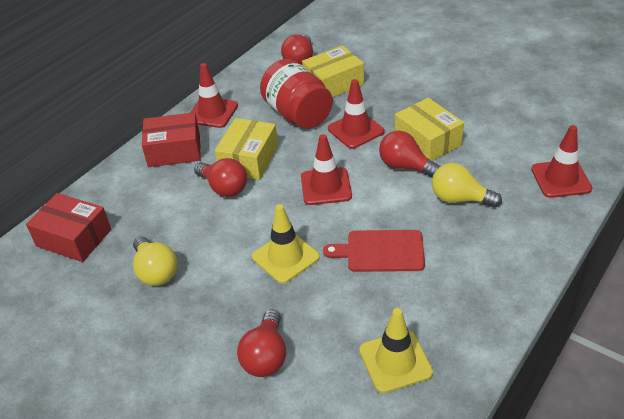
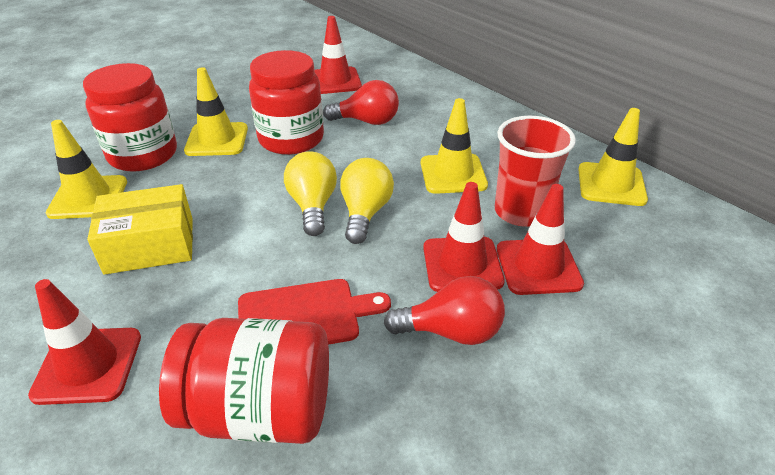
red box: 2 -> 0
red cup: 0 -> 1
red jar: 1 -> 3
red light bulb: 4 -> 2
yellow box: 3 -> 1
yellow traffic cone: 2 -> 4

